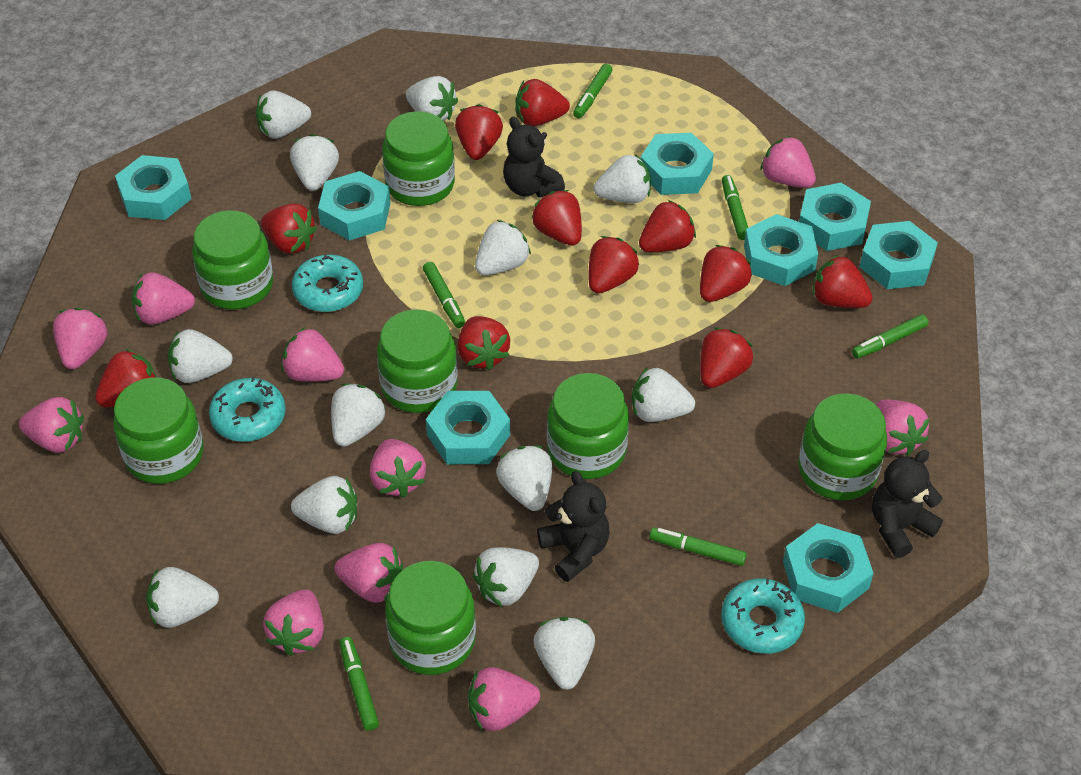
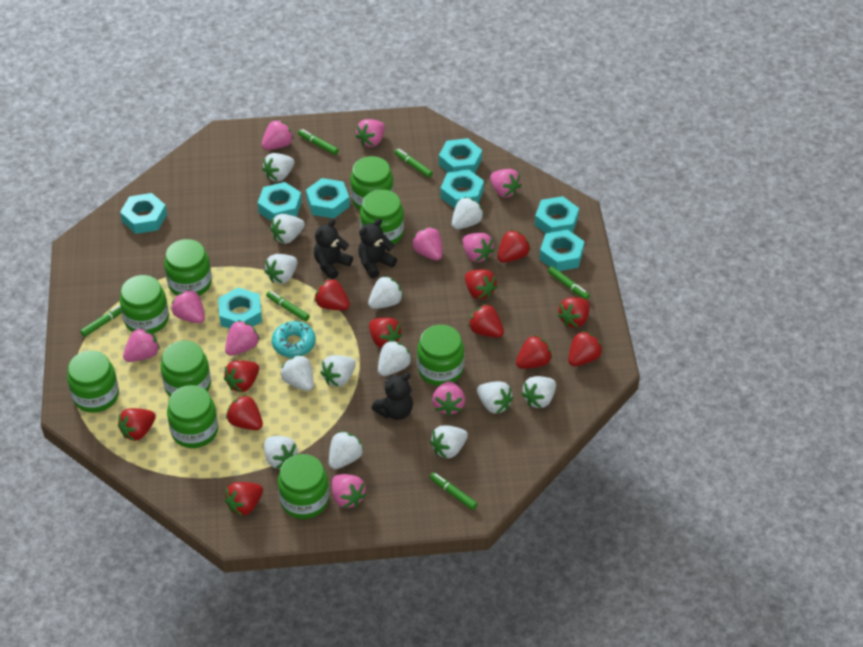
green jar: 7 -> 9
red strawberry: 11 -> 12
turquoise donut: 3 -> 1

